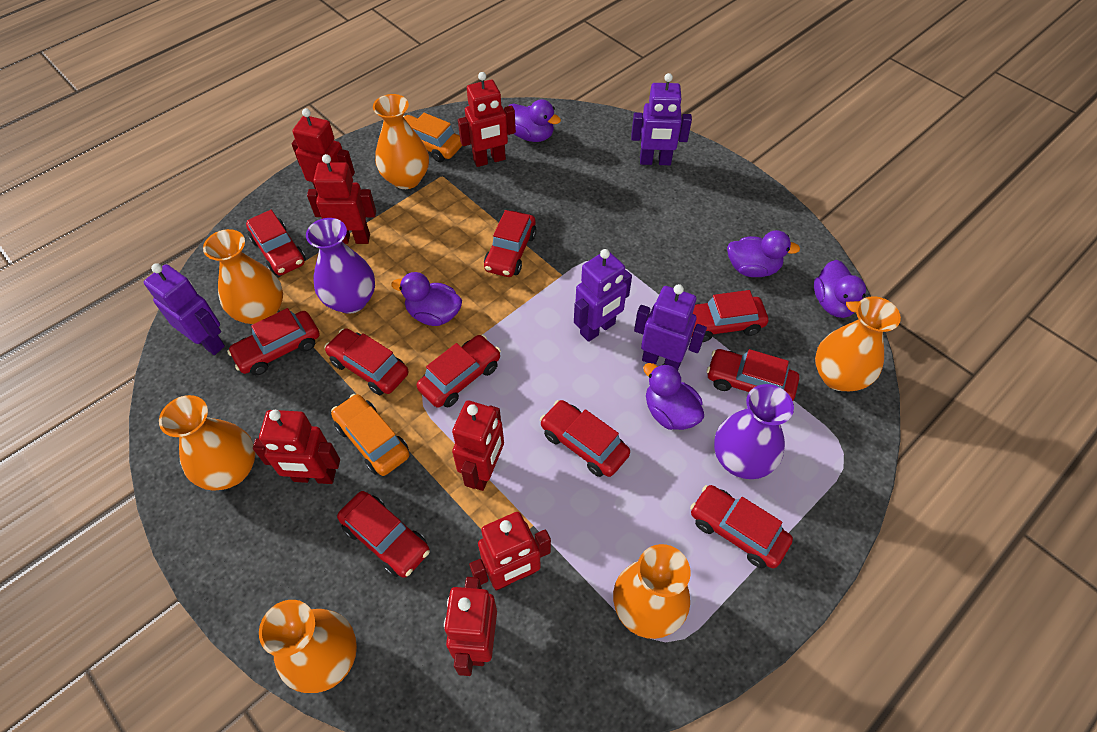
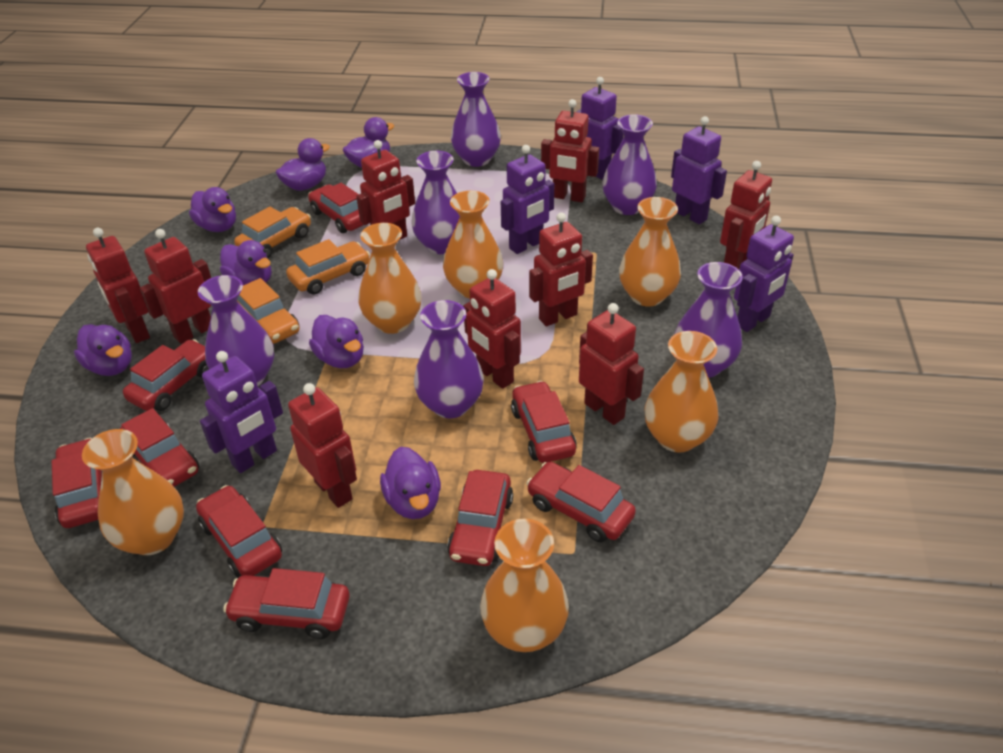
orange car: 2 -> 3
purple duck: 5 -> 7
purple robot: 4 -> 5
purple vase: 2 -> 6
red car: 10 -> 9
red robot: 7 -> 9

